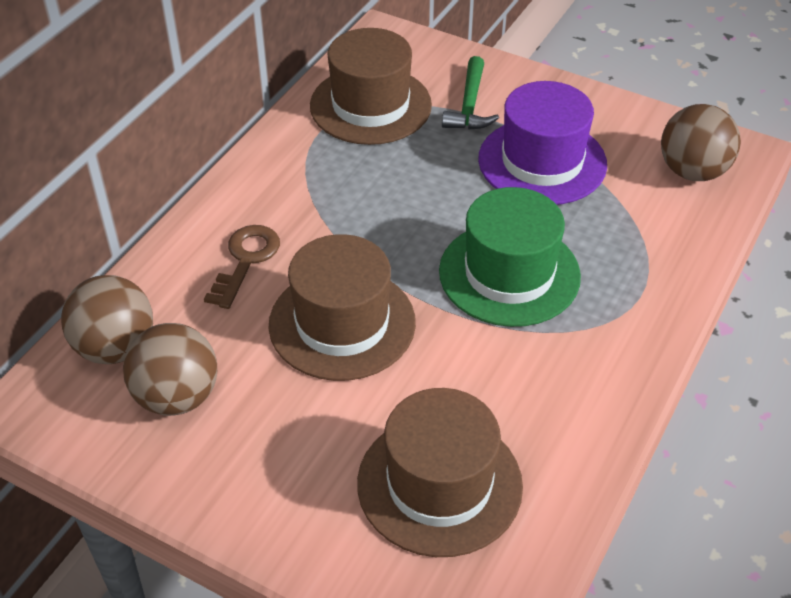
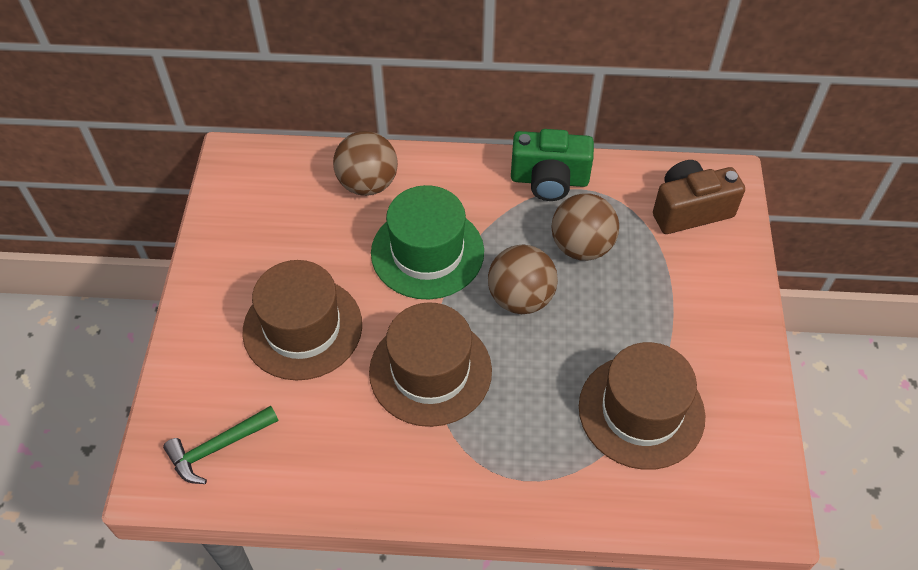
brown camera: 0 -> 1
brown key: 1 -> 0
green camera: 0 -> 1
purple hat: 1 -> 0

